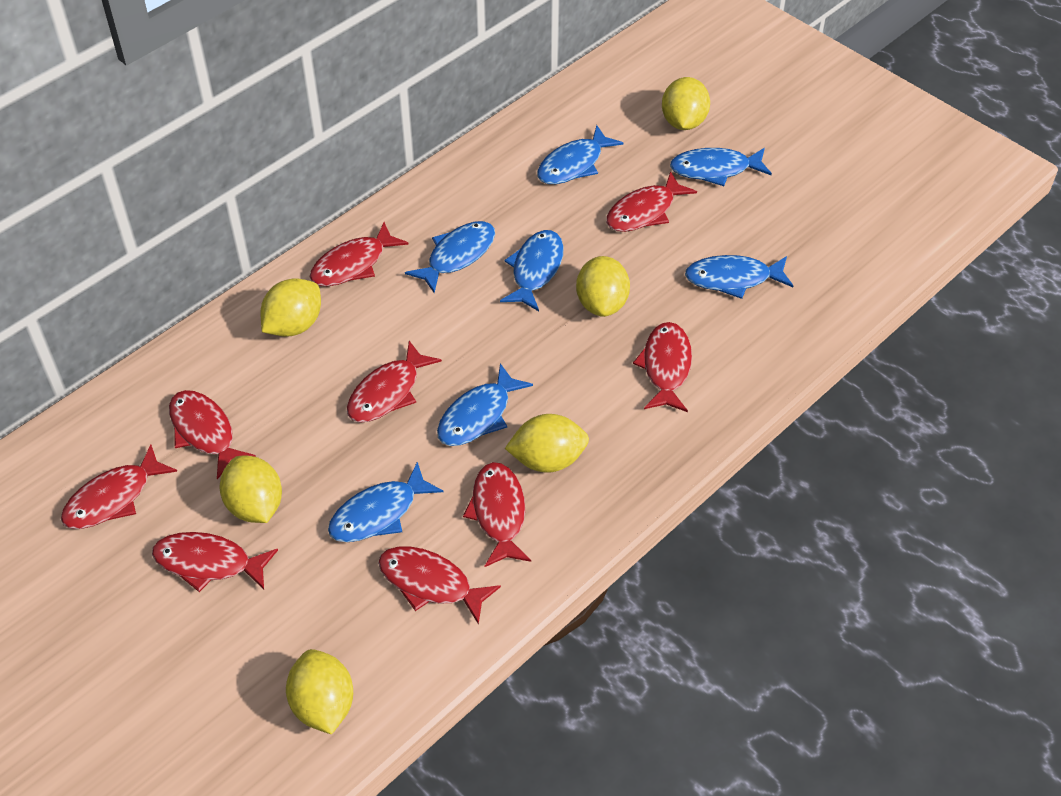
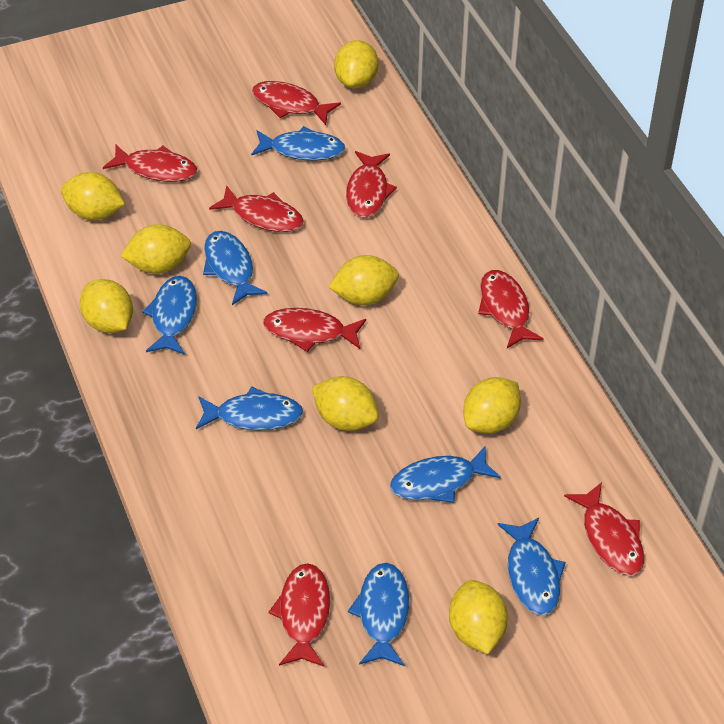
red fish: 9 -> 8
yellow lemon: 6 -> 8

